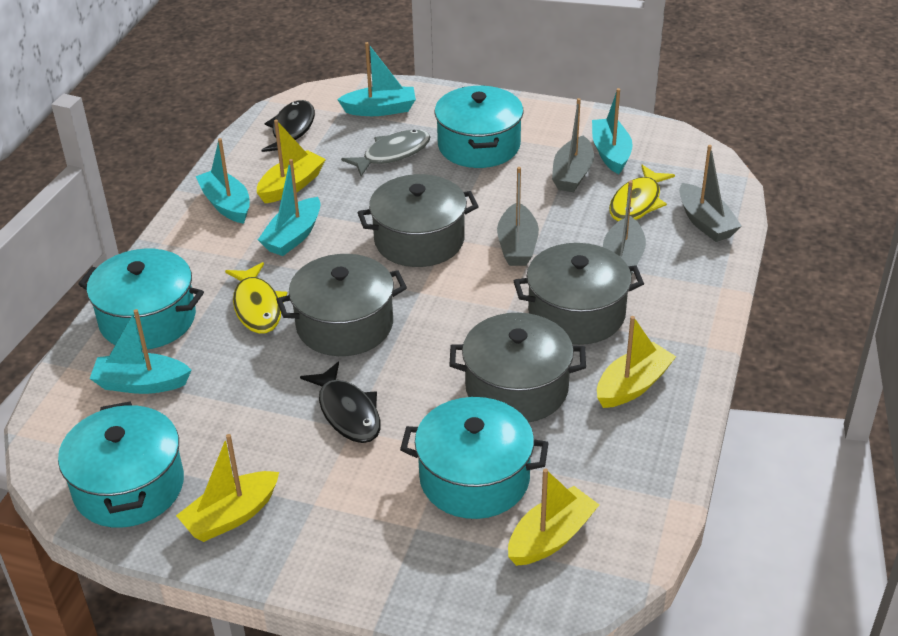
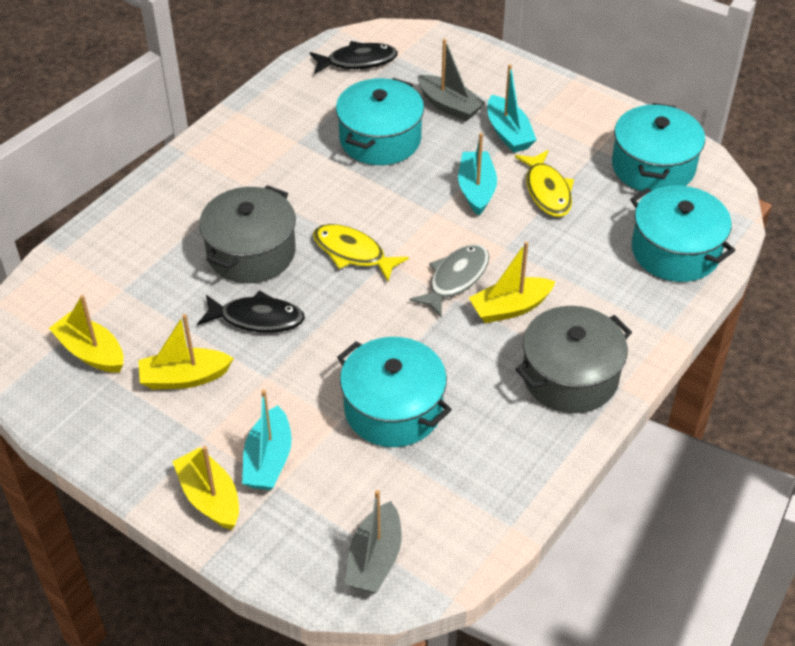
grey boat: 4 -> 2
grey pot: 4 -> 2
turquoise boat: 5 -> 3

